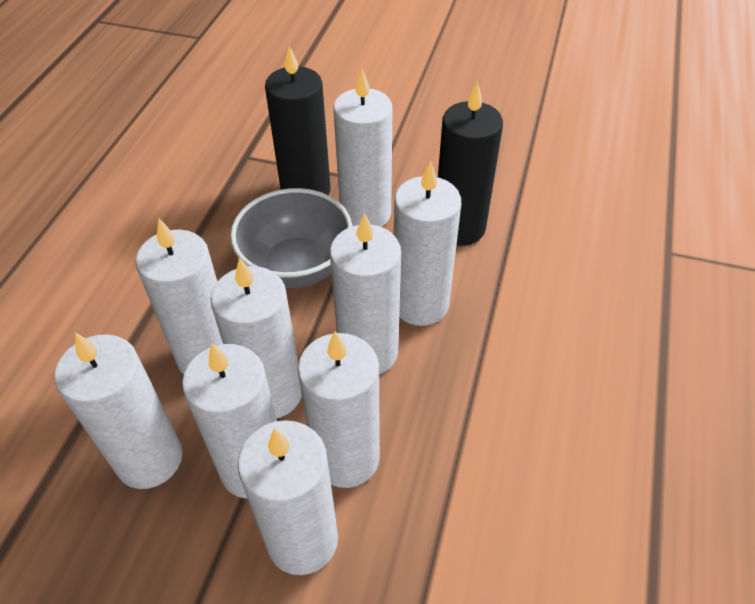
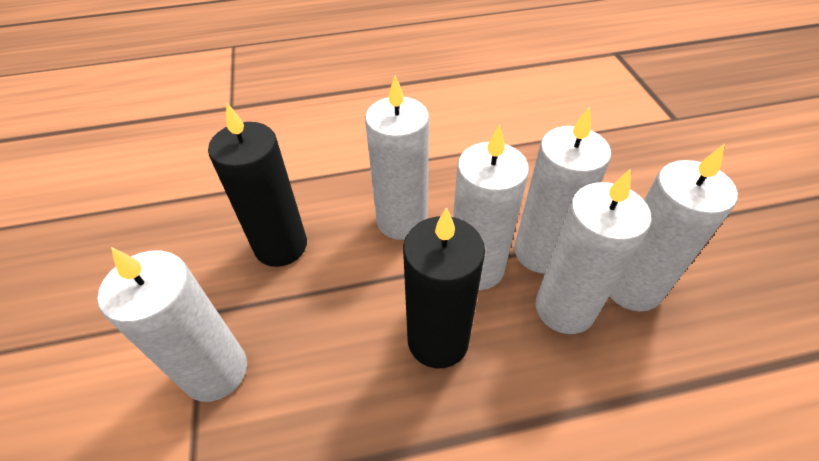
grey bowl: 1 -> 0
white candle: 9 -> 6

